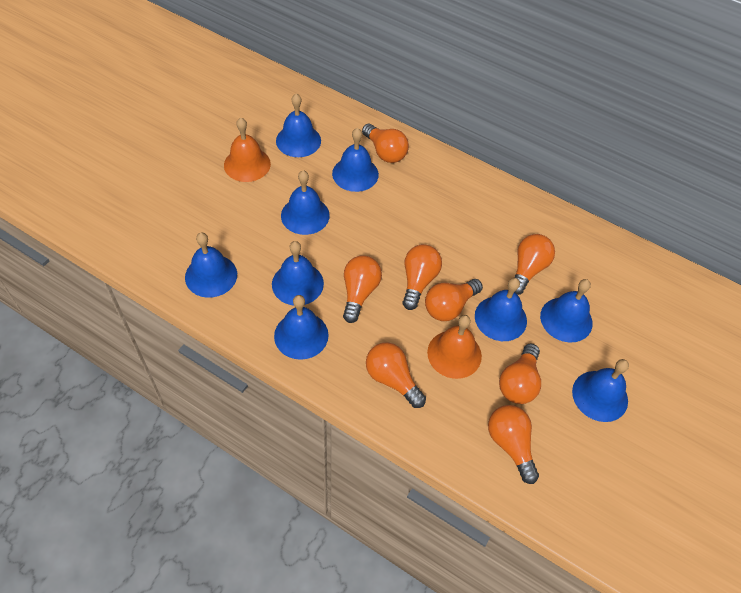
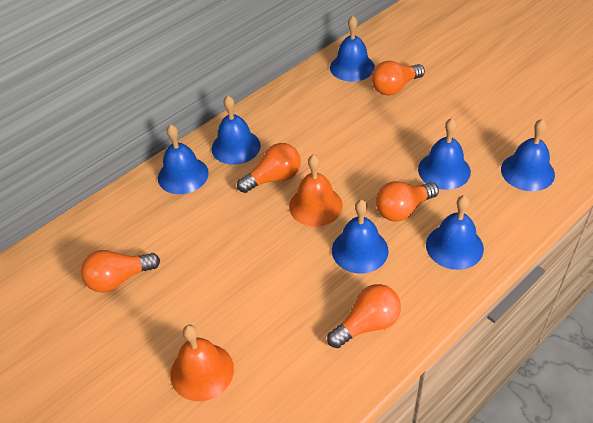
blue bell: 9 -> 7
orange light bulb: 8 -> 5

